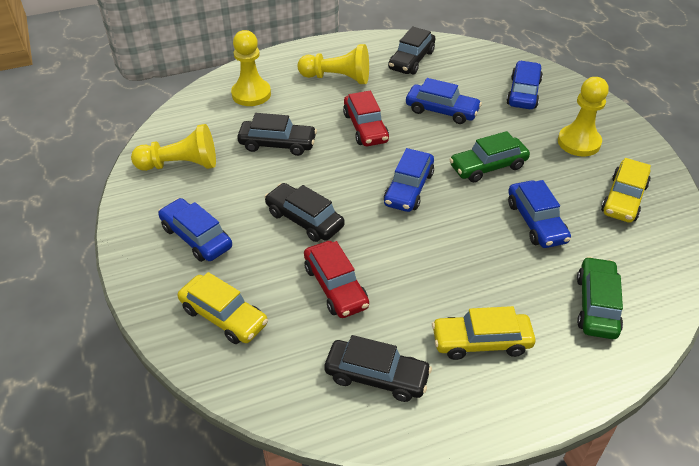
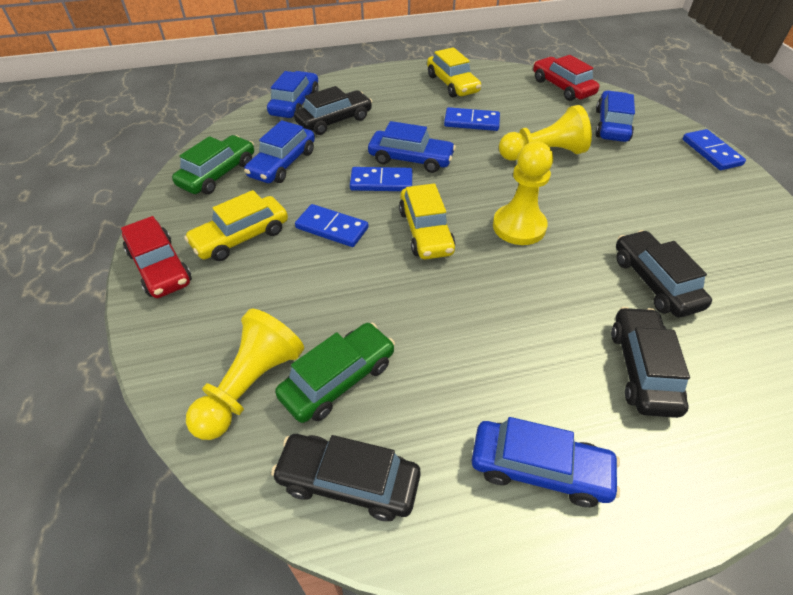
blue domino: 0 -> 4
yellow pawn: 4 -> 3

